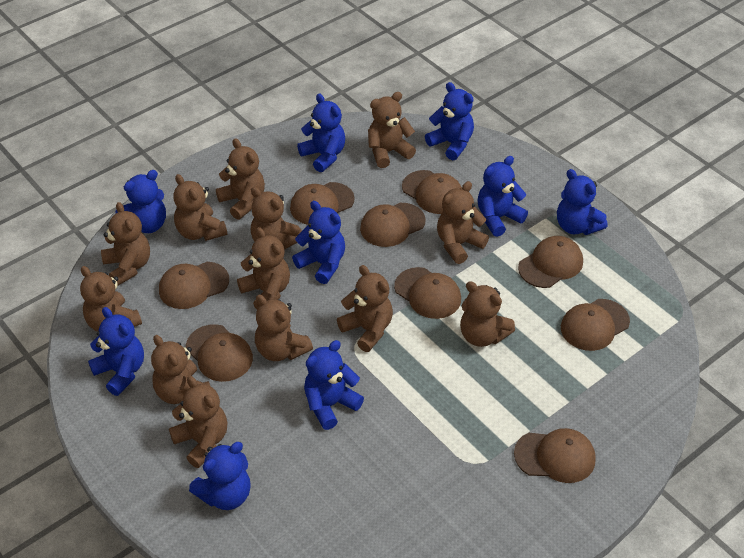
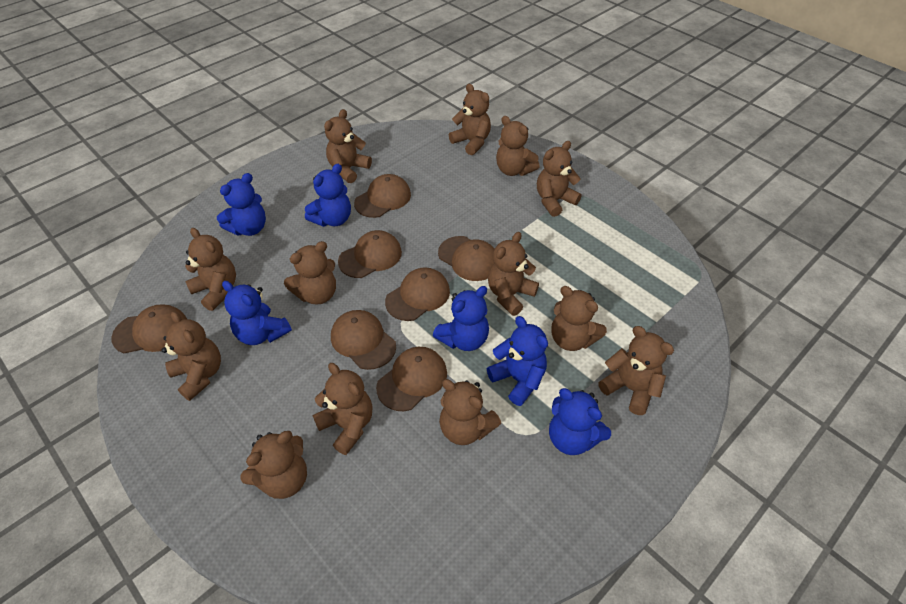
blue teddy bear: 9 -> 6
brown cap: 9 -> 7

